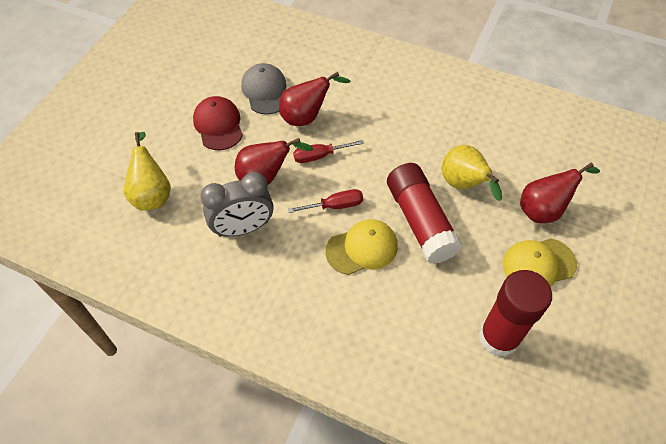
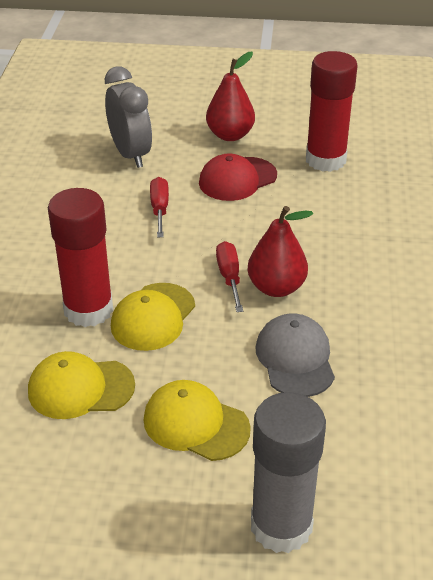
grey glue stick: 0 -> 1
red pear: 3 -> 2
yellow cap: 2 -> 3
yellow pear: 2 -> 0

